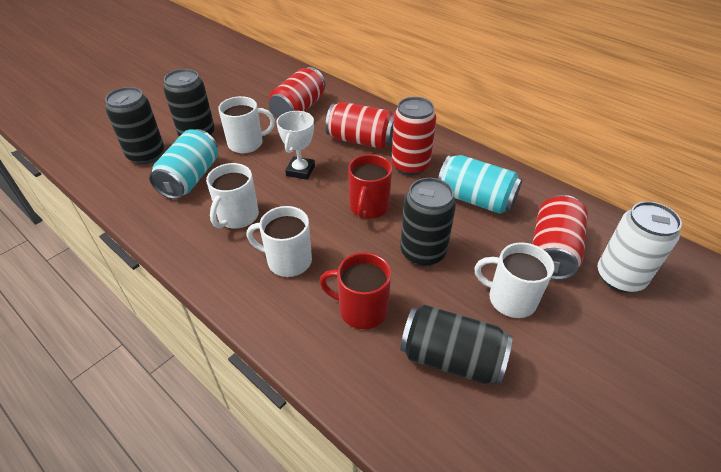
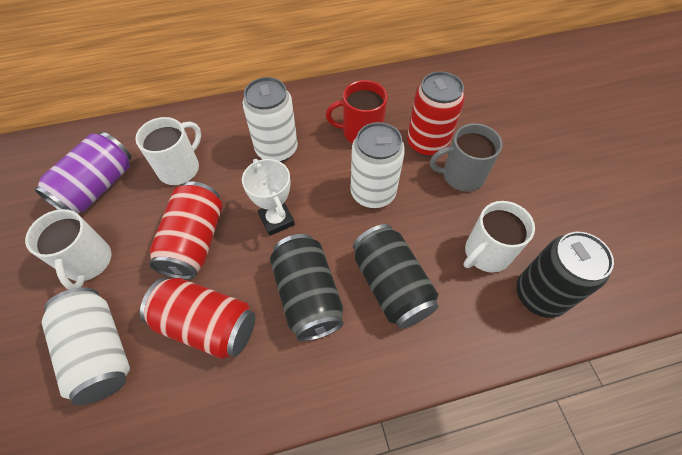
black can: 4 -> 3
grey mug: 0 -> 1
purple can: 0 -> 1
red can: 4 -> 3
red mug: 2 -> 1
turquoise can: 2 -> 0
white can: 1 -> 3
white mug: 4 -> 3

